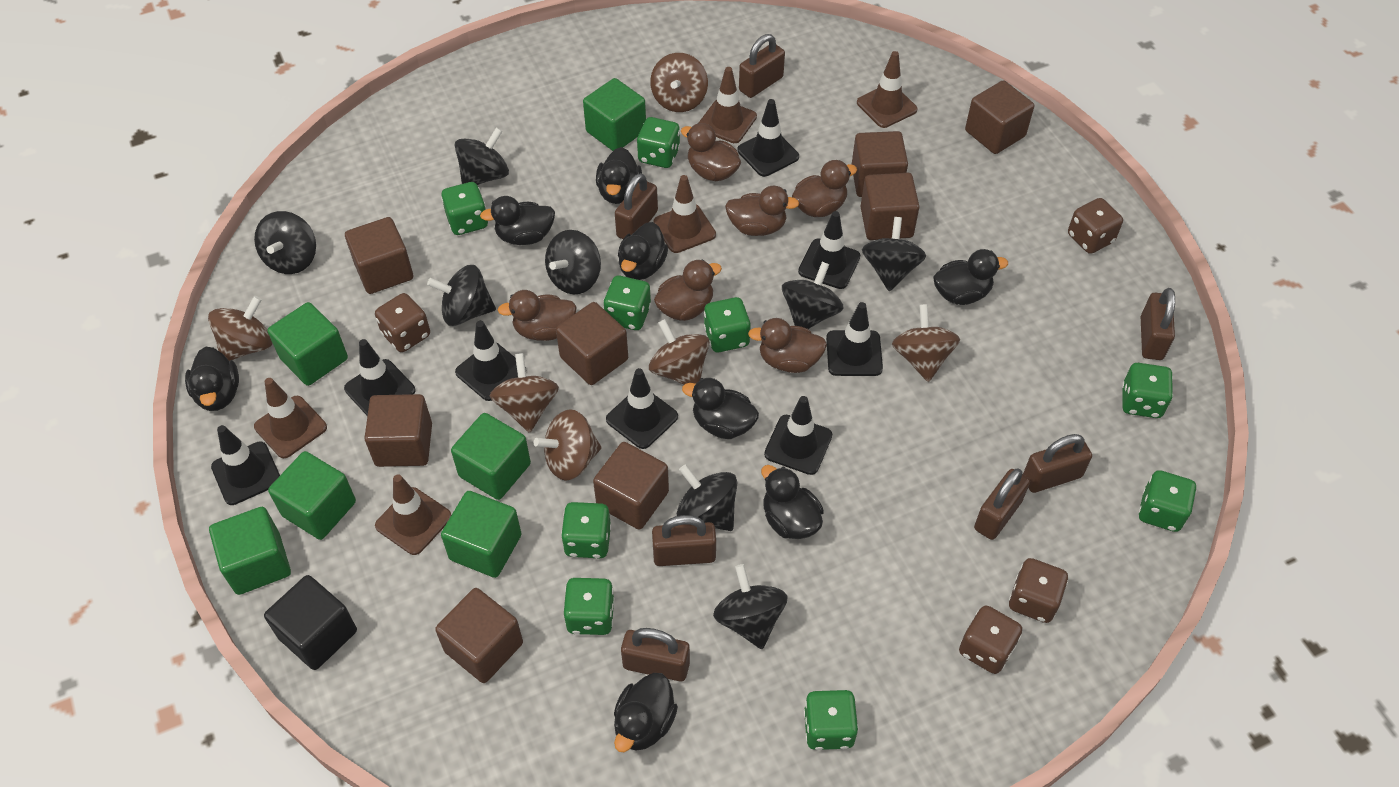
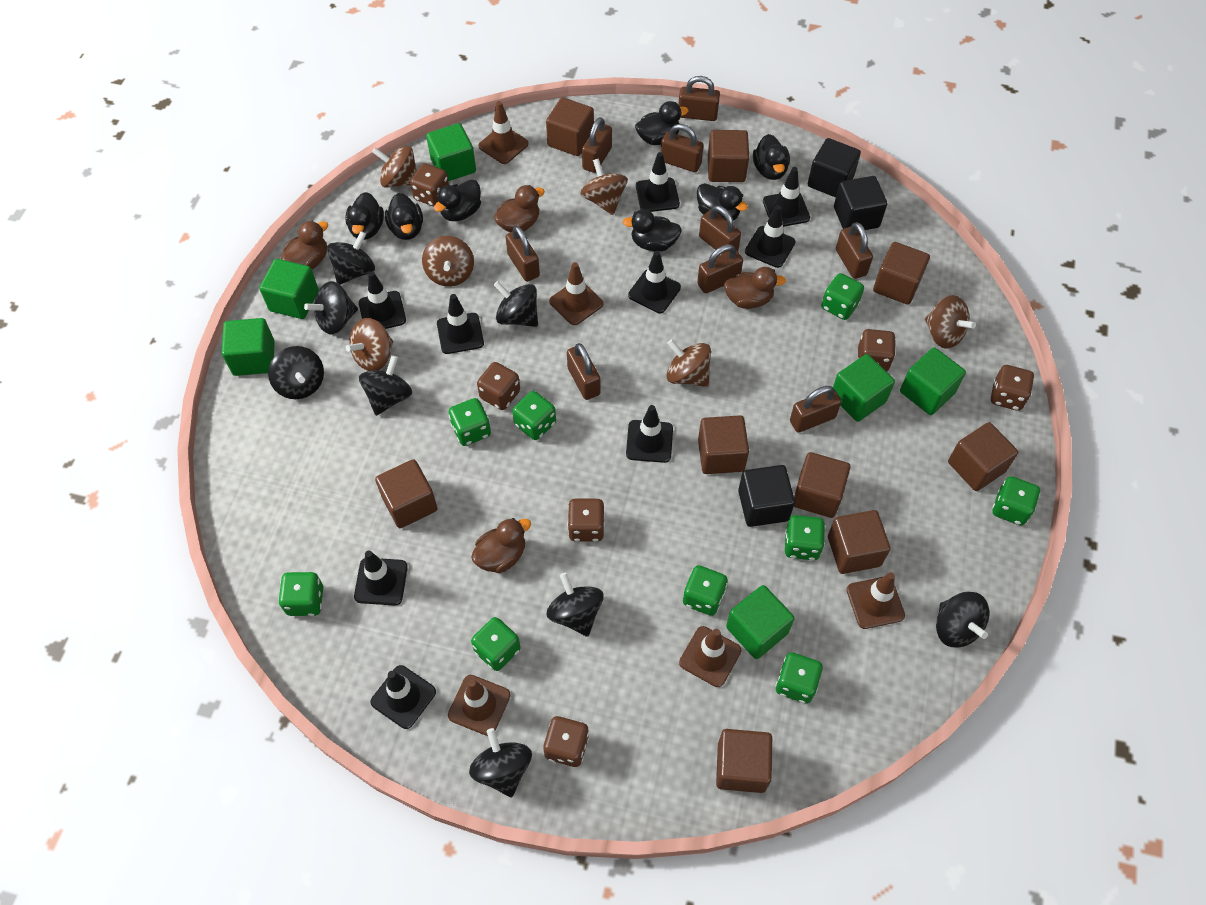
black cube: 1 -> 3
black duck: 8 -> 7
black traffic cone: 8 -> 9
brown cube: 8 -> 9
brown dice: 4 -> 6
brown duck: 6 -> 4
brown padlock: 7 -> 9

